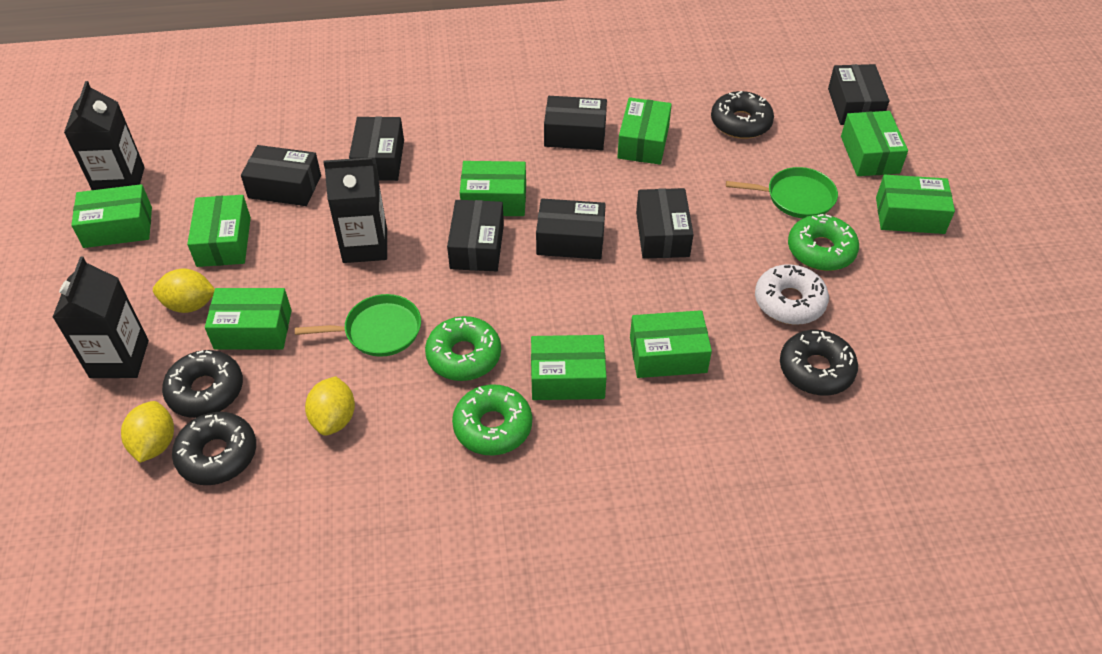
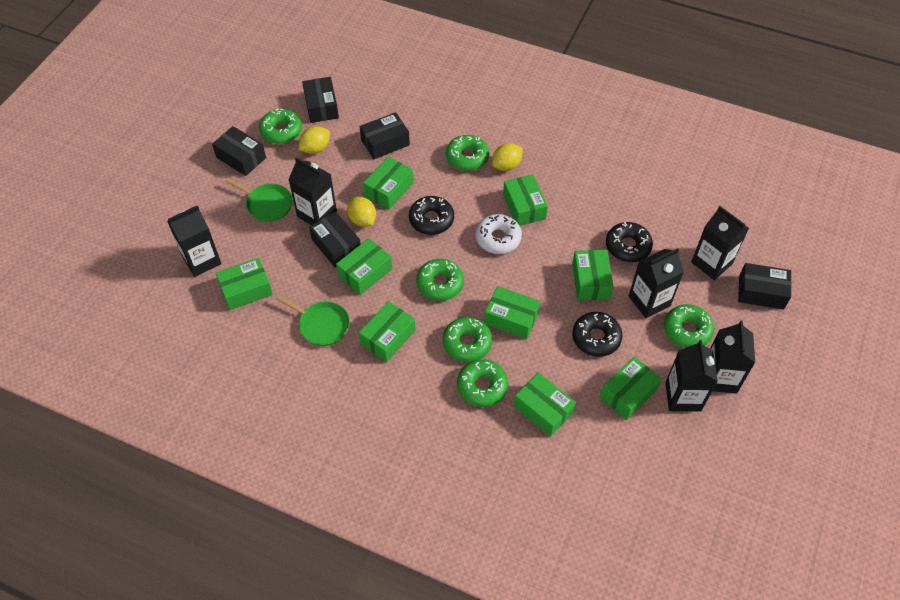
black box: 7 -> 5
black carton: 3 -> 6
black donut: 4 -> 3
green donut: 3 -> 6

